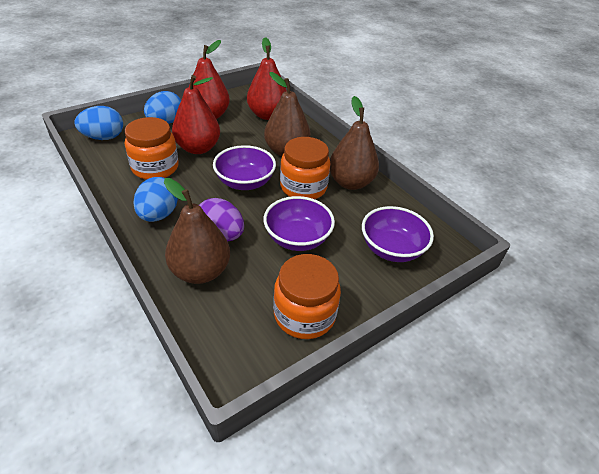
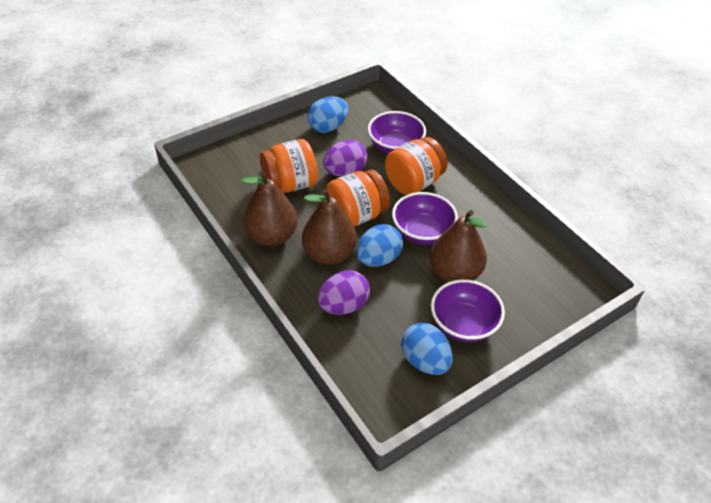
purple egg: 1 -> 2
red pear: 3 -> 0

